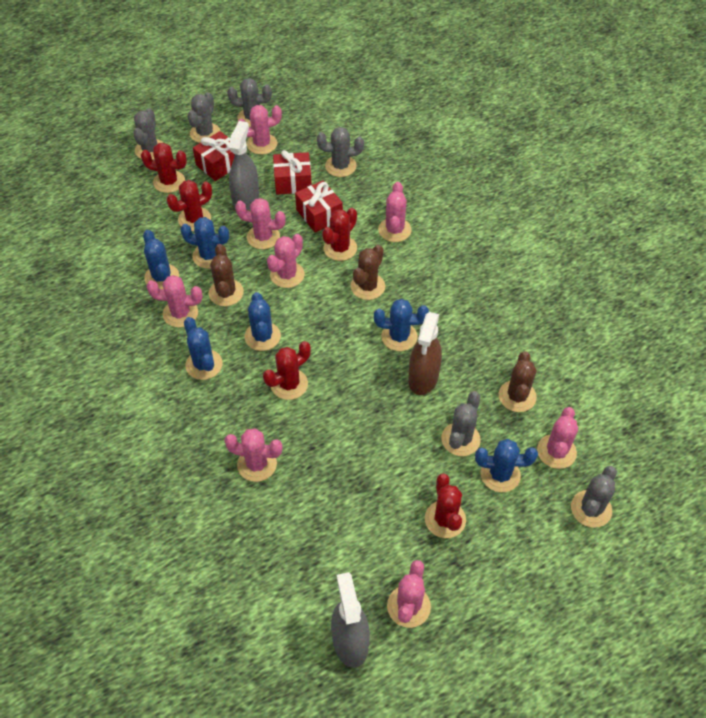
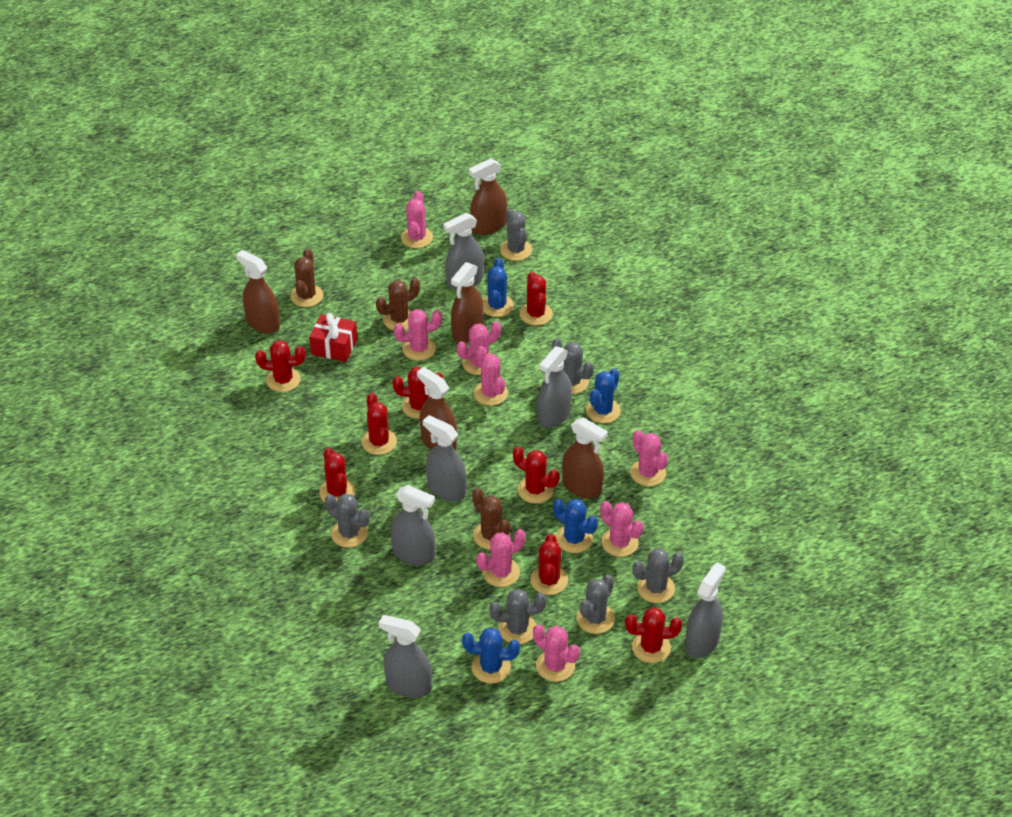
blue cactus: 6 -> 4
brown spray bottle: 1 -> 5
grey spray bottle: 2 -> 6
red cactus: 5 -> 8
red gift: 3 -> 1

